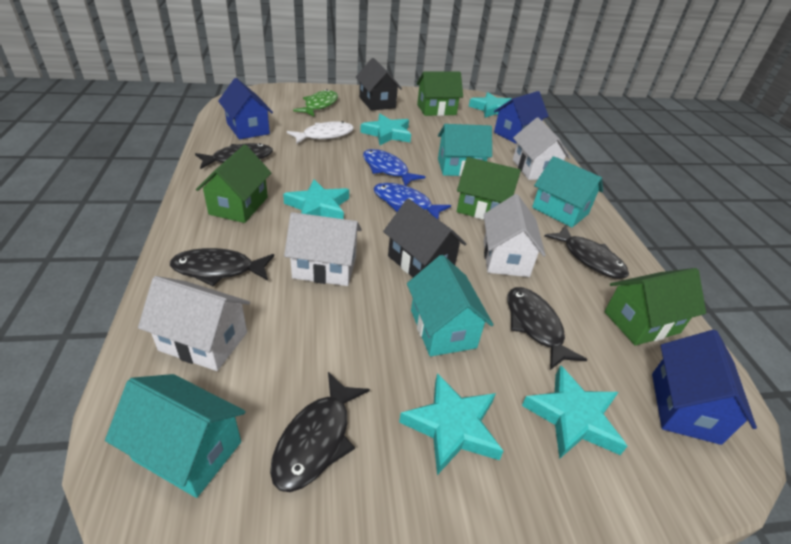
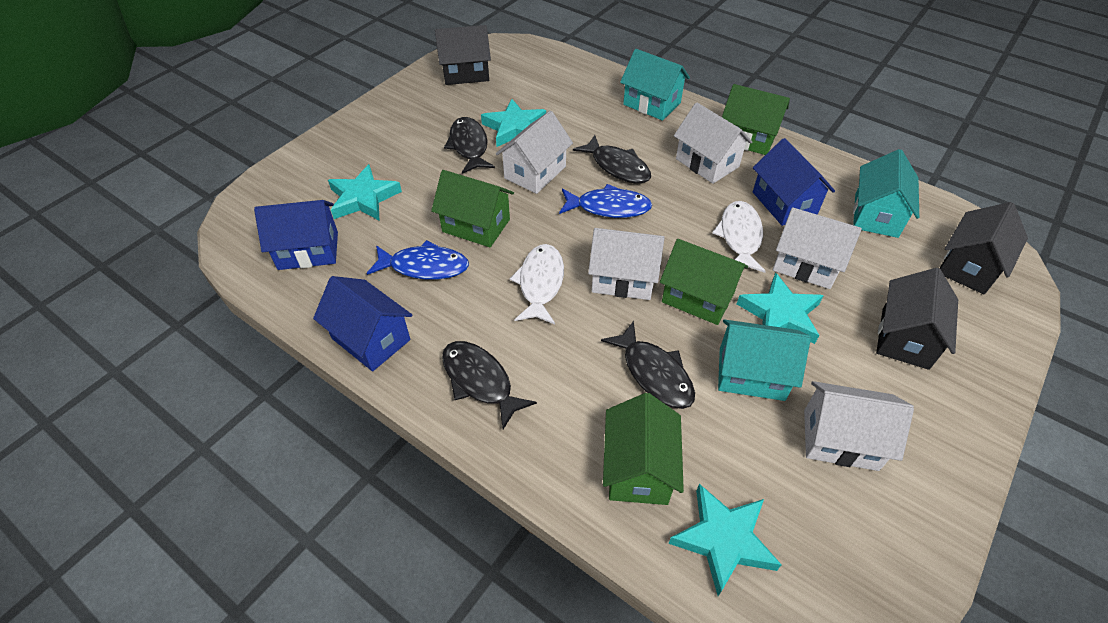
black fish: 5 -> 4
black house: 2 -> 3
green fish: 1 -> 0
turquoise house: 4 -> 3
turquoise star: 5 -> 4
white fish: 1 -> 2
white house: 4 -> 5

